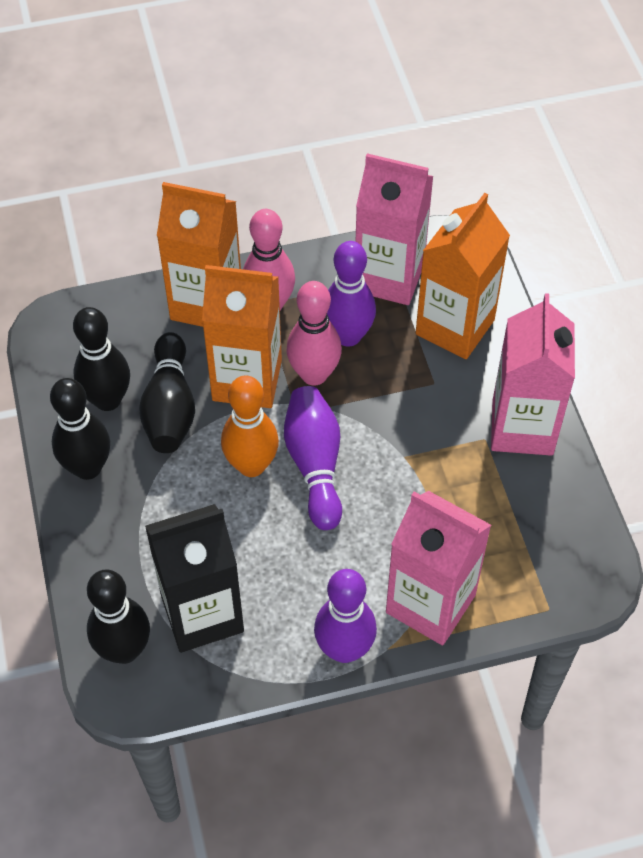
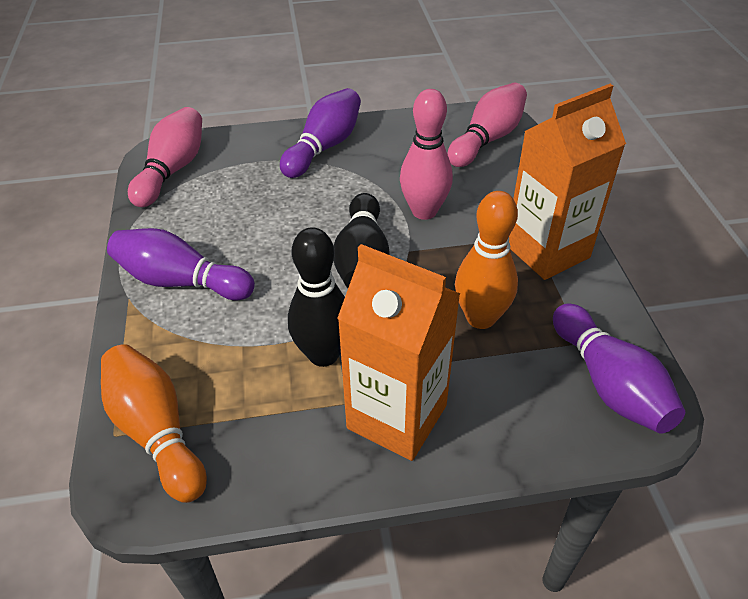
black bowling pin: 4 -> 2
black carton: 1 -> 0
orange bowling pin: 1 -> 2
orange carton: 3 -> 2
pink bowling pin: 2 -> 3
pink carton: 3 -> 0

